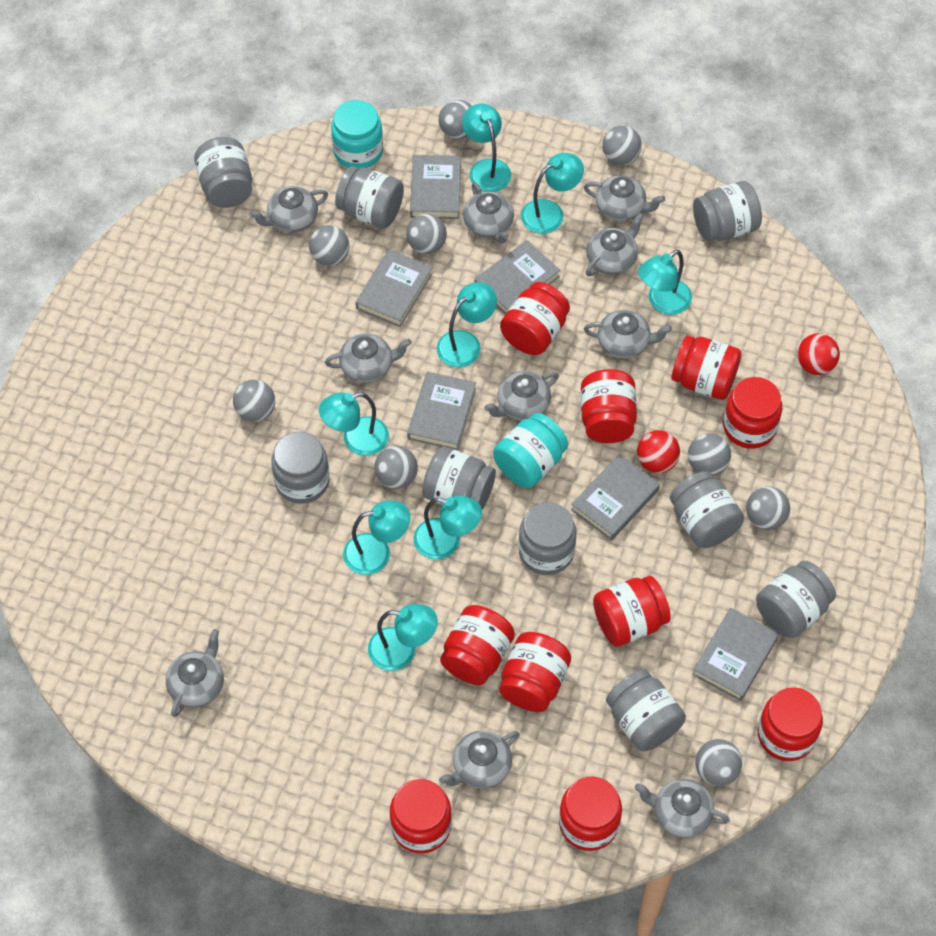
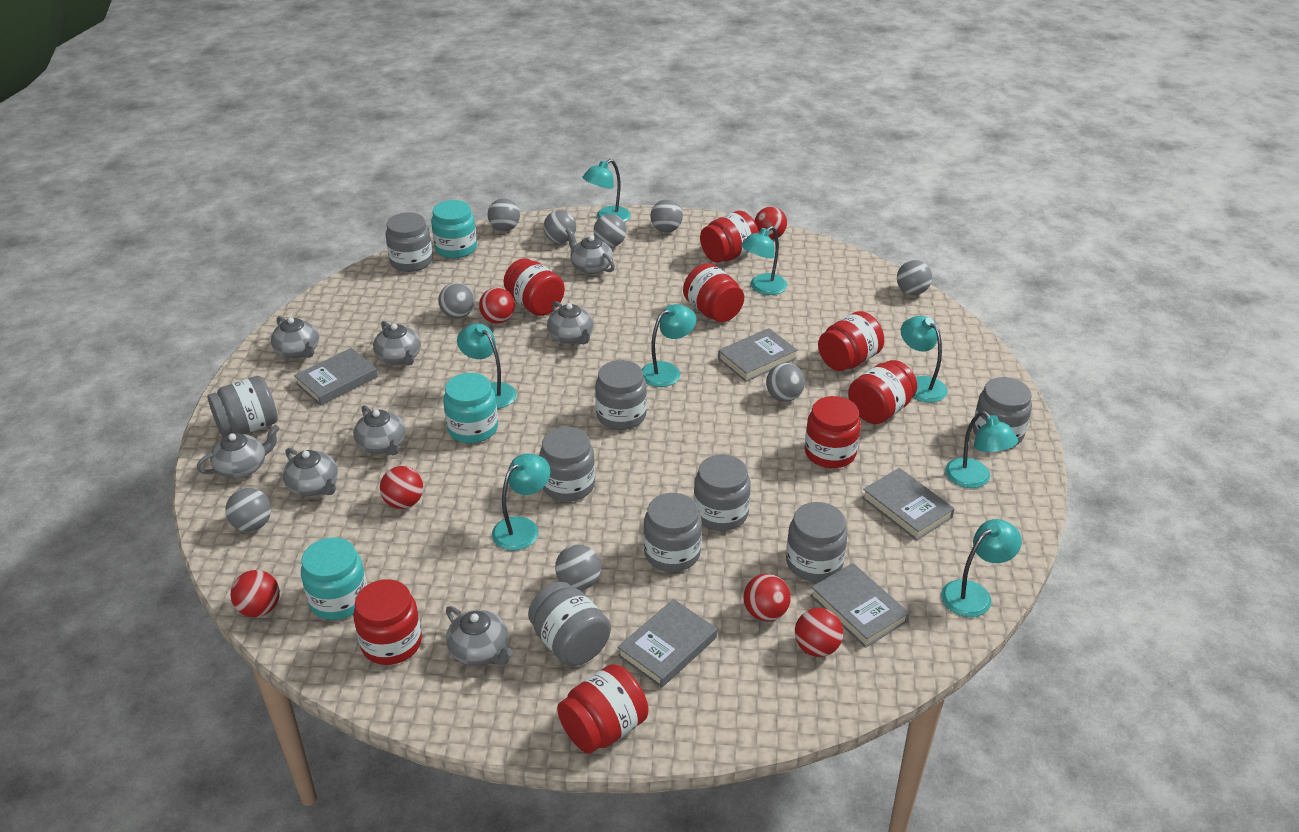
grey book: 6 -> 5
grey teapot: 10 -> 8
red ball: 2 -> 6
red jar: 10 -> 8
turquoise jar: 2 -> 3

